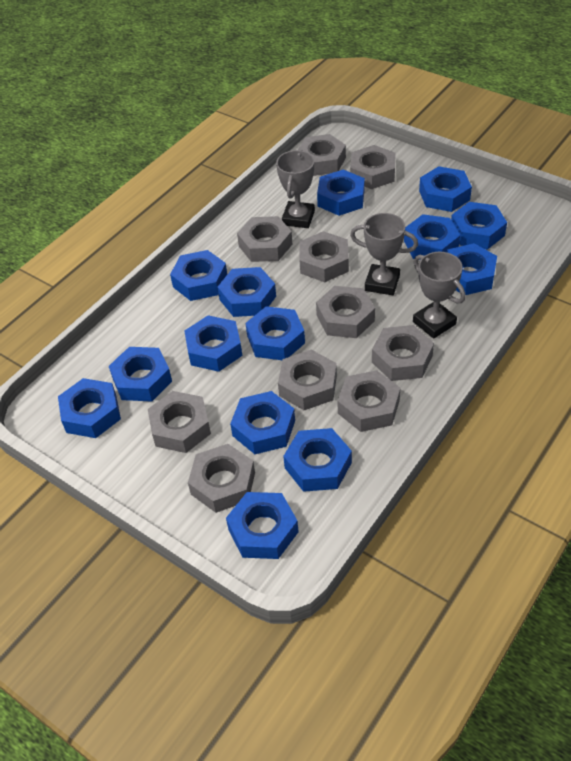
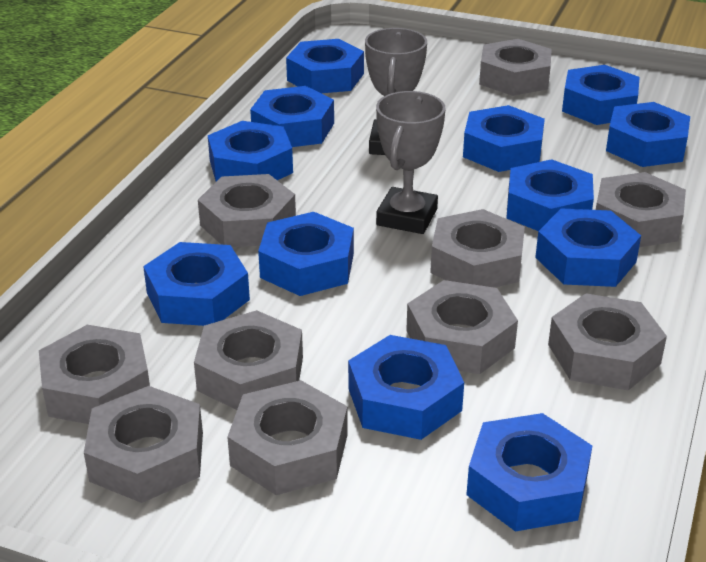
blue nut: 14 -> 12
grey trophy: 3 -> 2

